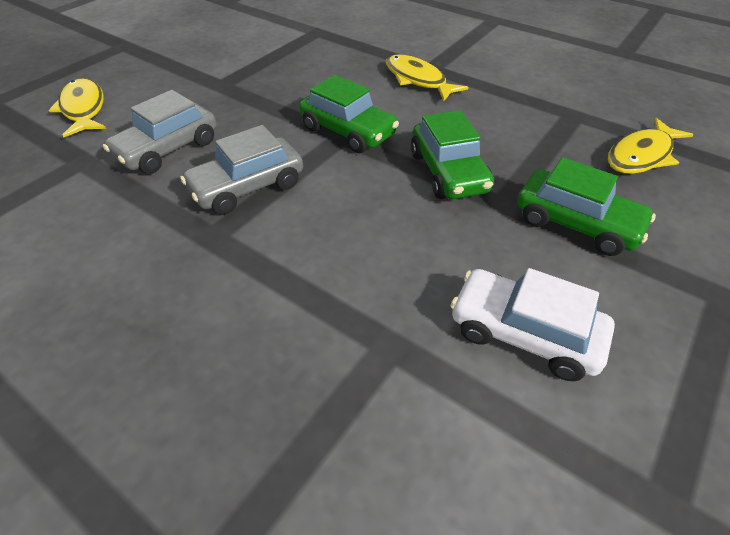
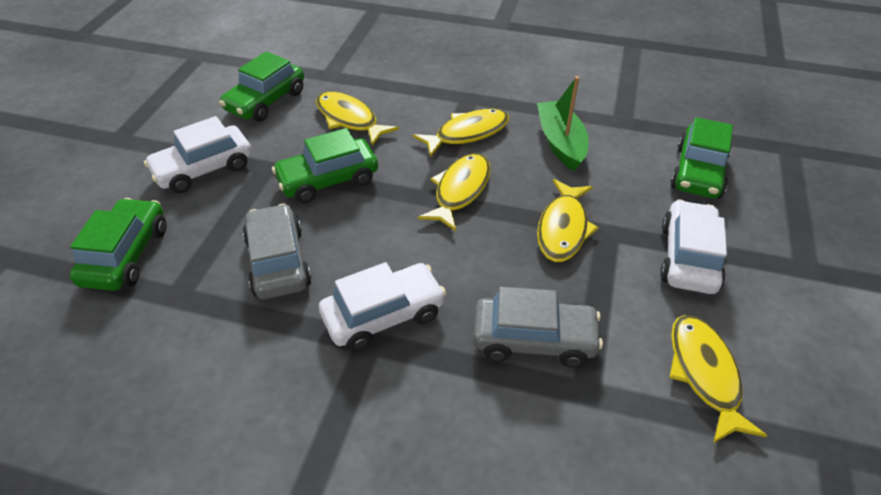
green boat: 0 -> 1
green car: 3 -> 4
white car: 1 -> 3
yellow fish: 3 -> 5

